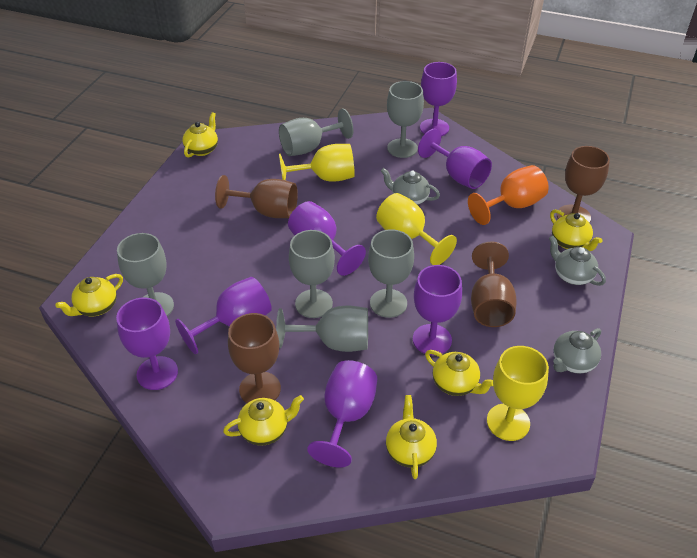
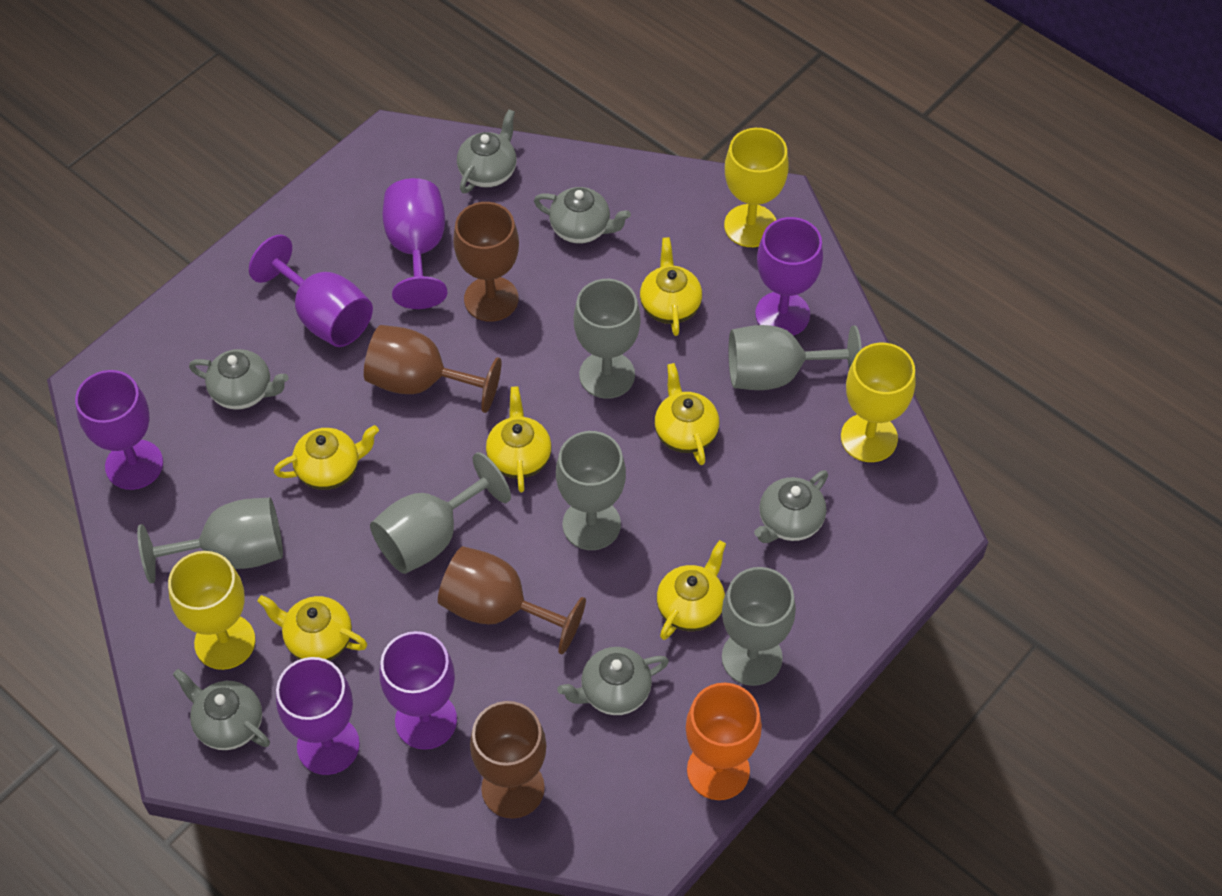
grey teapot: 3 -> 6
purple goblet: 7 -> 6

